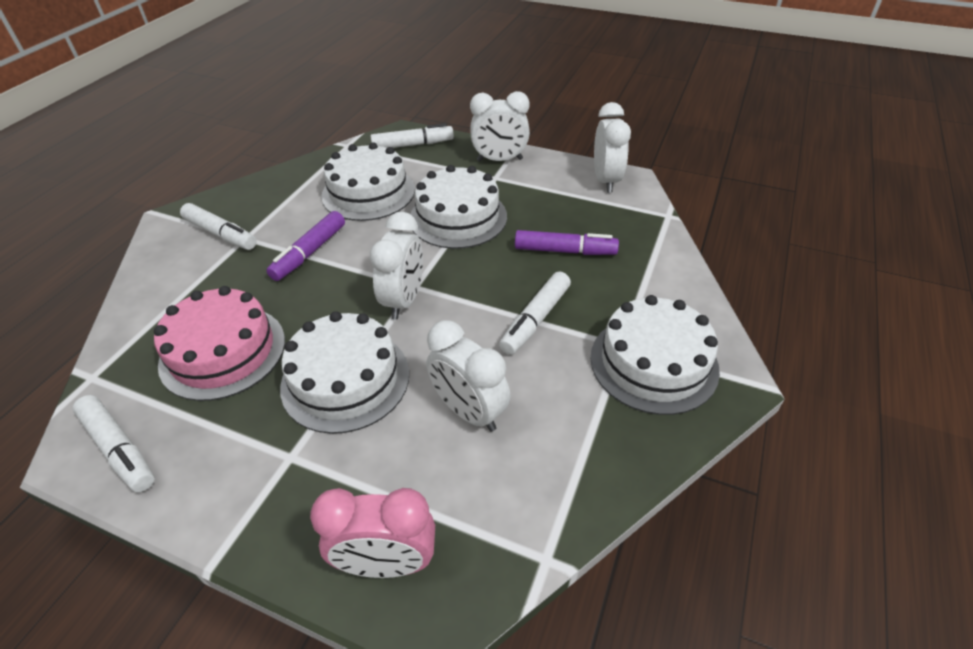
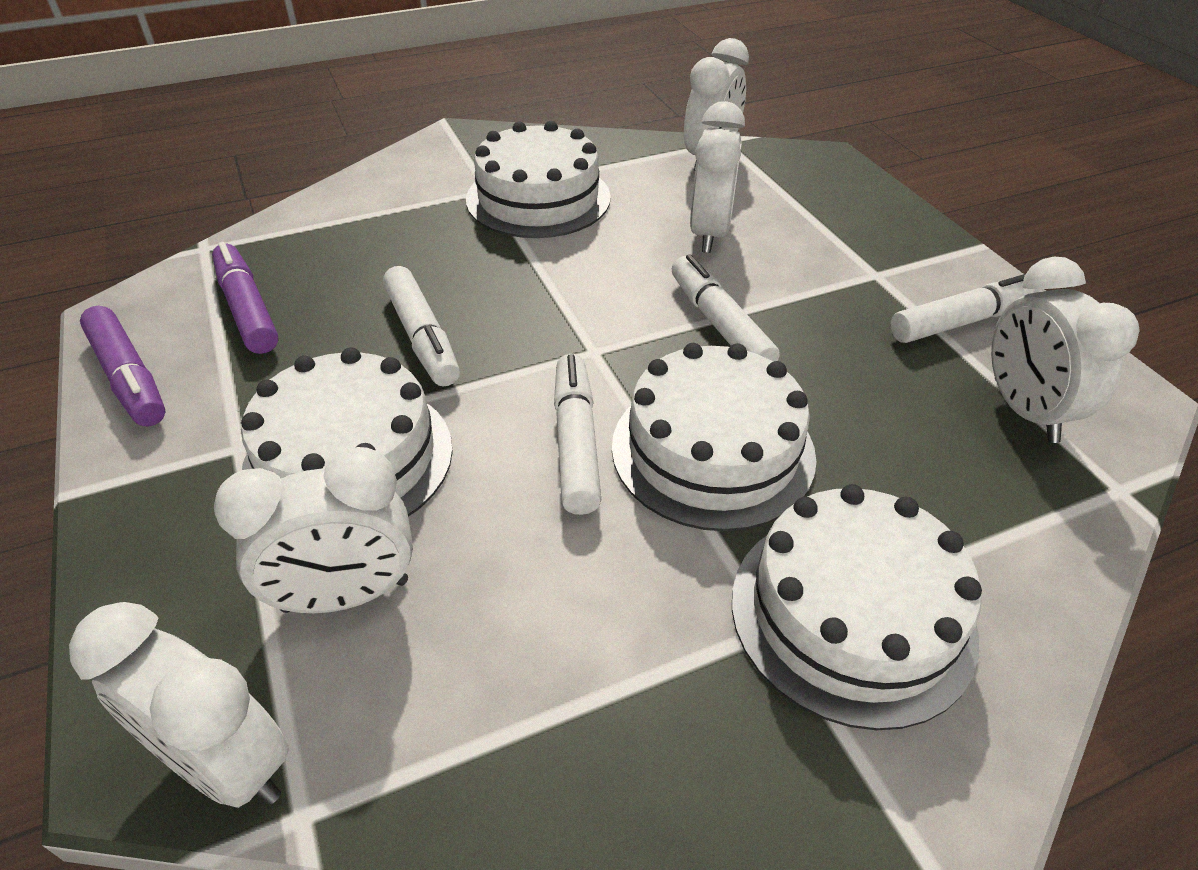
pink cake: 1 -> 0
pink clock: 1 -> 0
white clock: 4 -> 5

